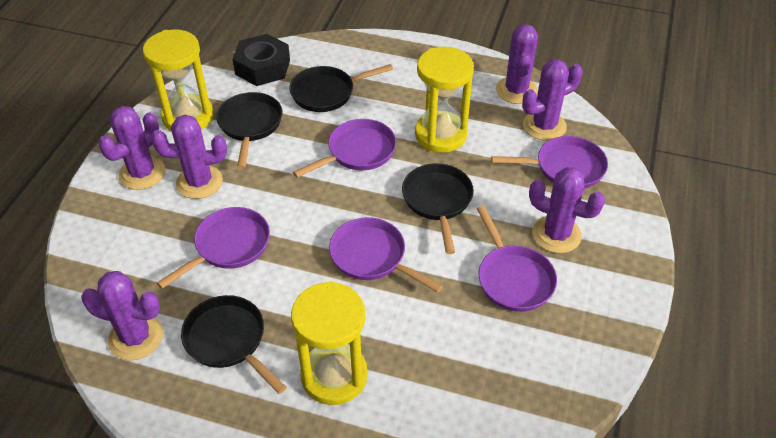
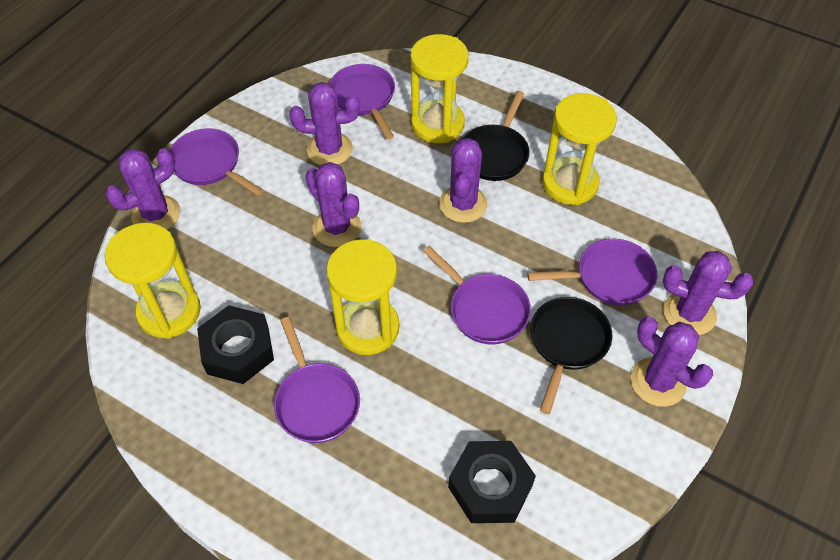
black nut: 1 -> 2
black pan: 4 -> 2
yellow hourglass: 3 -> 4

